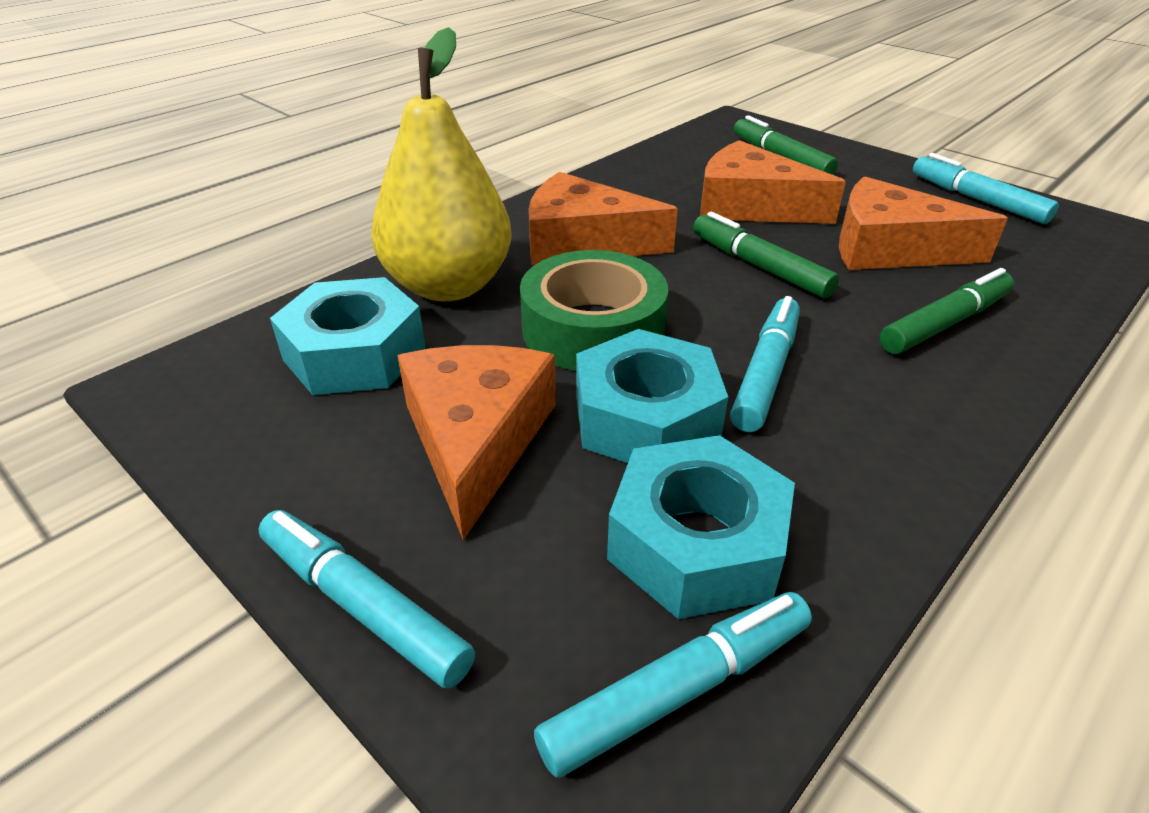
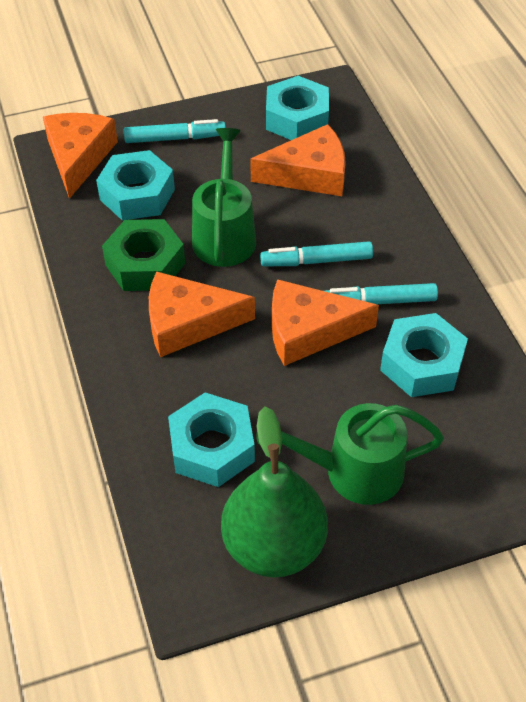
green marker: 3 -> 0
green nut: 0 -> 1
green pear: 0 -> 1
green tape: 1 -> 0
green watering can: 0 -> 2
turquoise marker: 4 -> 3
turquoise nut: 3 -> 4
yellow pear: 1 -> 0

